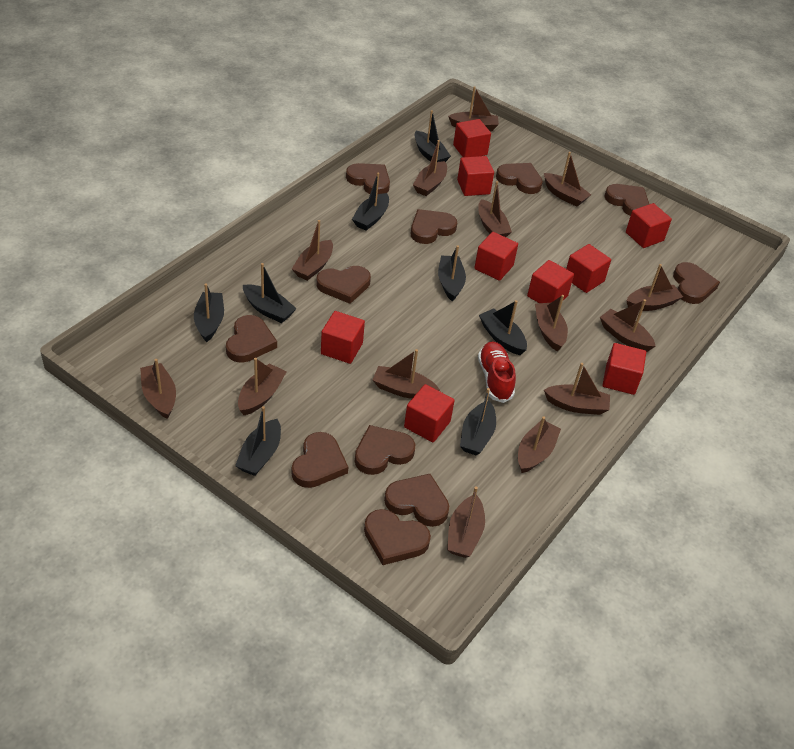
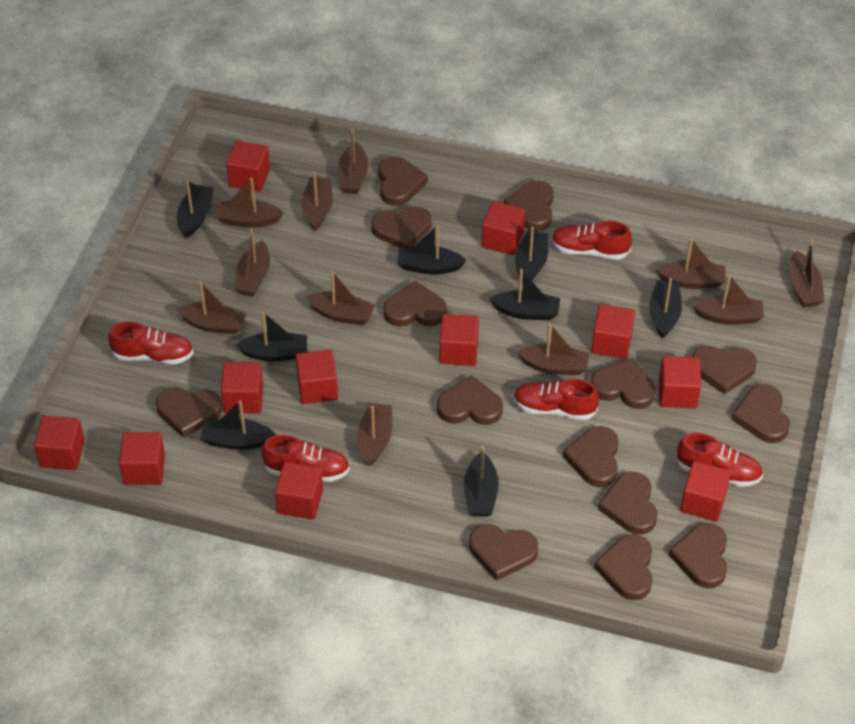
brown boat: 14 -> 11
brown heart: 11 -> 14
red cube: 9 -> 11
red shoe: 1 -> 5

